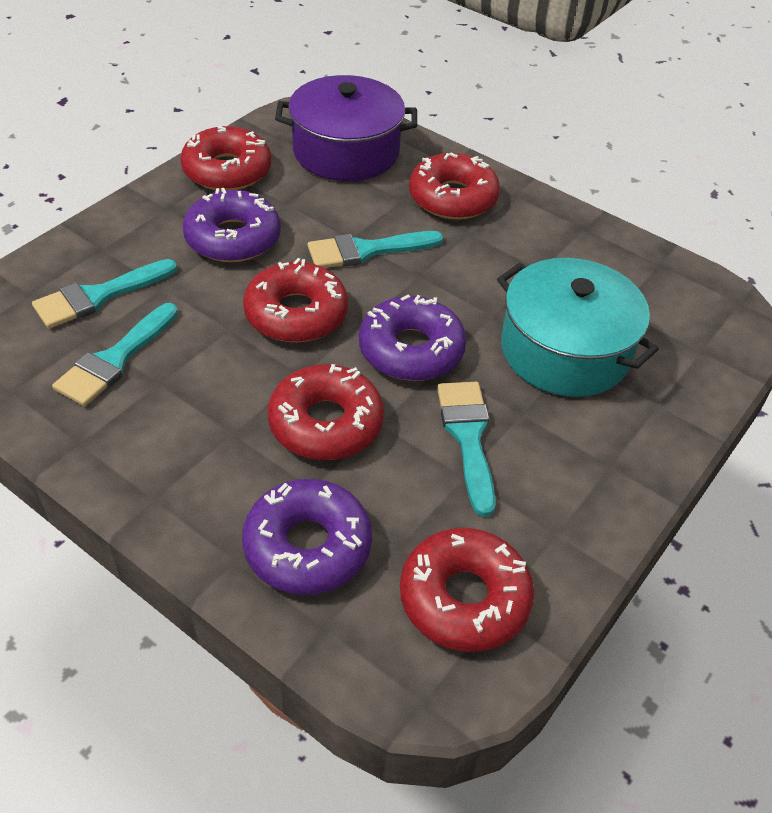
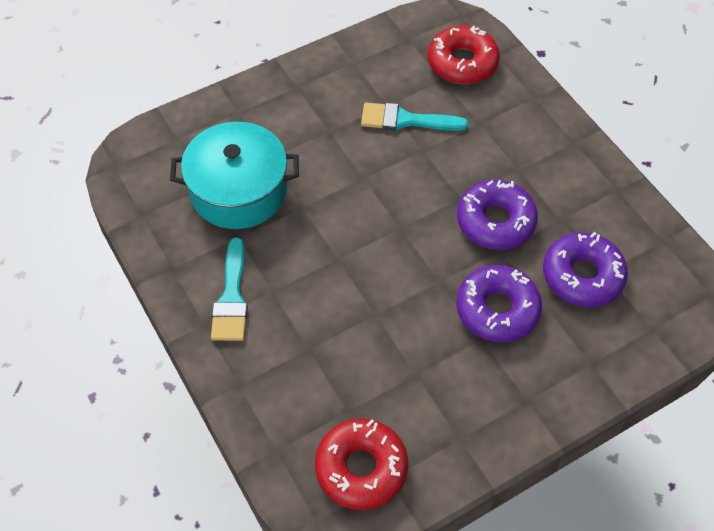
purple pot: 1 -> 0
red donut: 5 -> 2
turquoise brush: 4 -> 2

